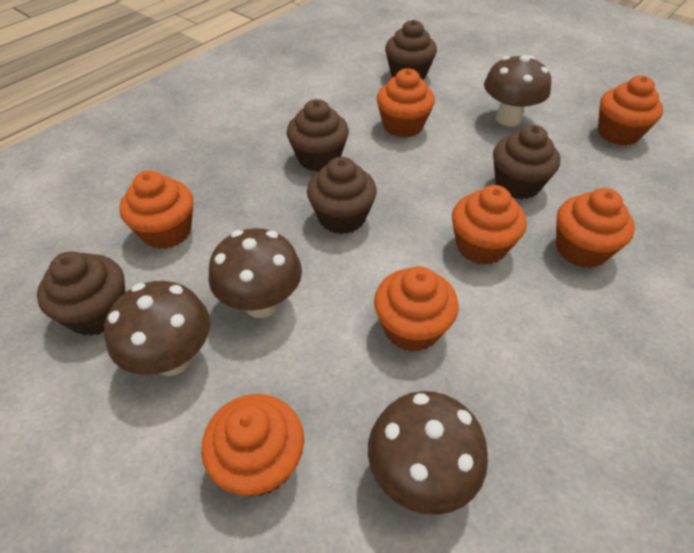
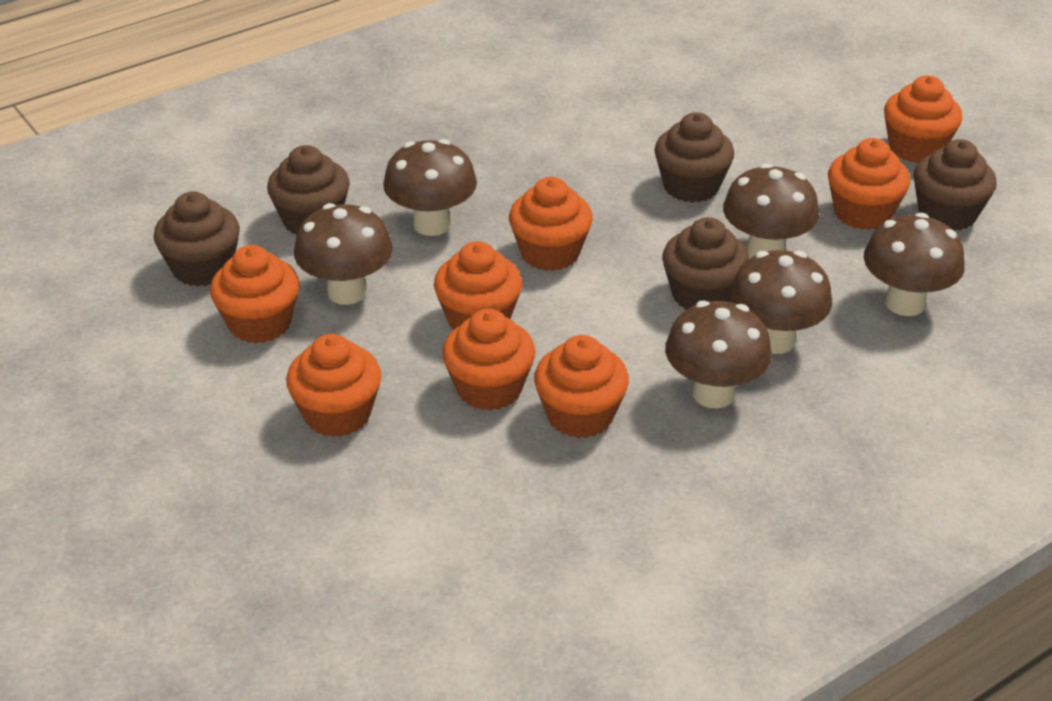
brown mushroom: 4 -> 6
orange cupcake: 7 -> 8

